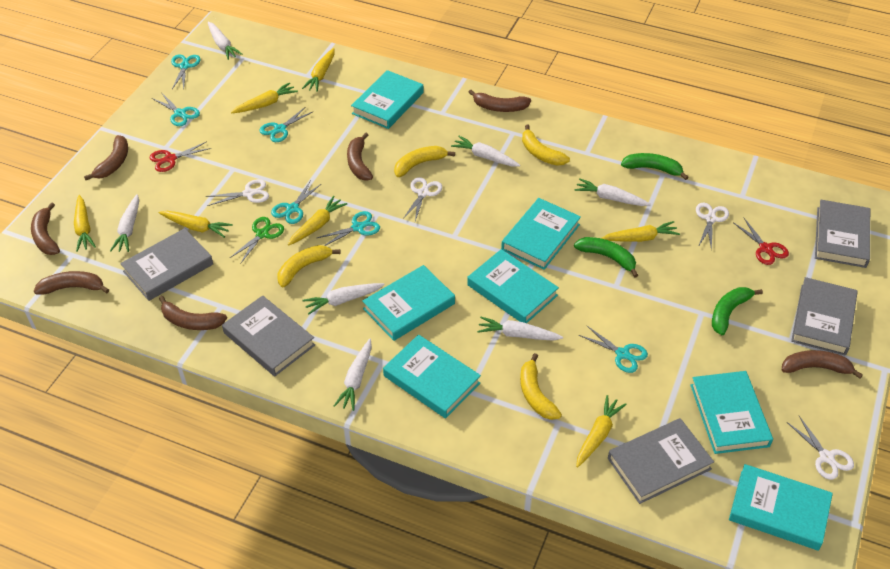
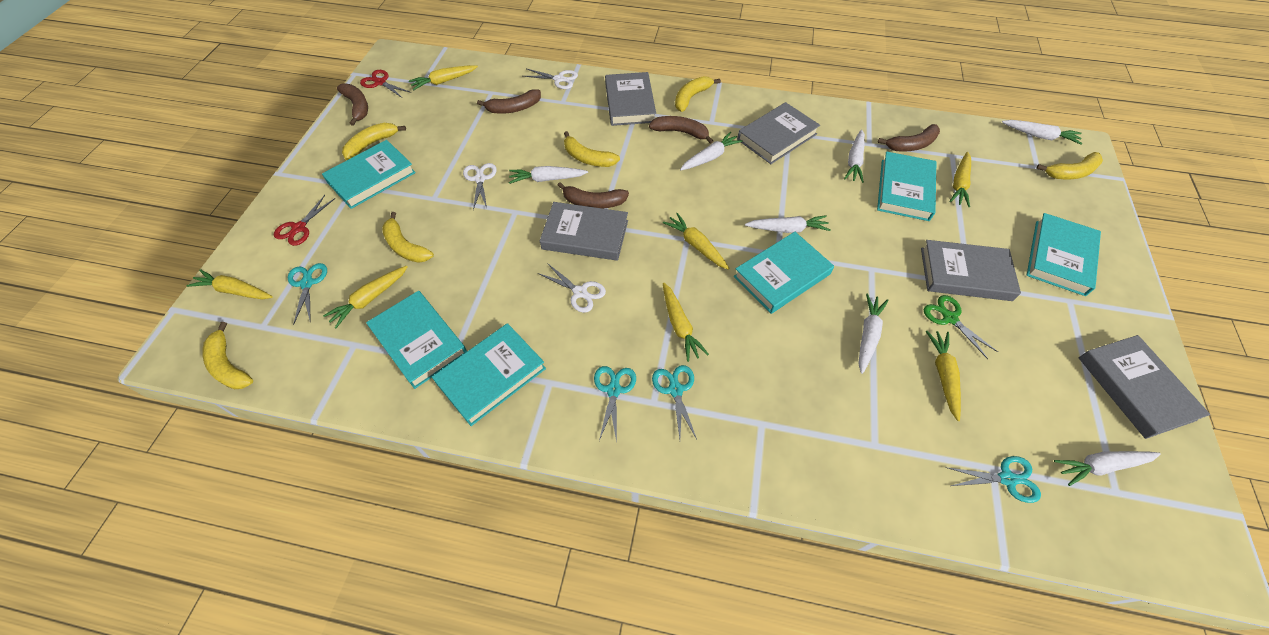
brown banana: 7 -> 5
green banana: 3 -> 0
turquoise book: 7 -> 6
turquoise scissors: 6 -> 4
white scissors: 4 -> 3
yellow banana: 4 -> 6

